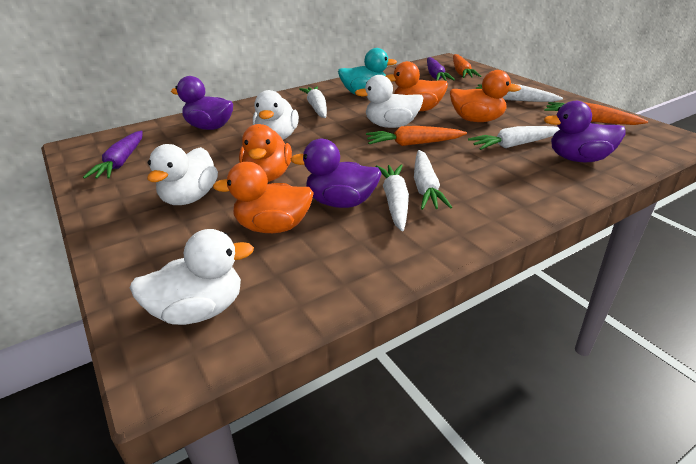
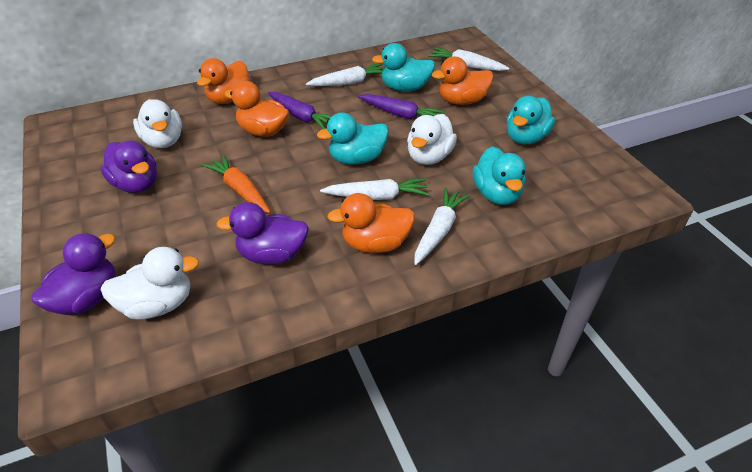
orange carrot: 3 -> 1
turquoise duck: 1 -> 4
white carrot: 5 -> 4
white duck: 4 -> 3

